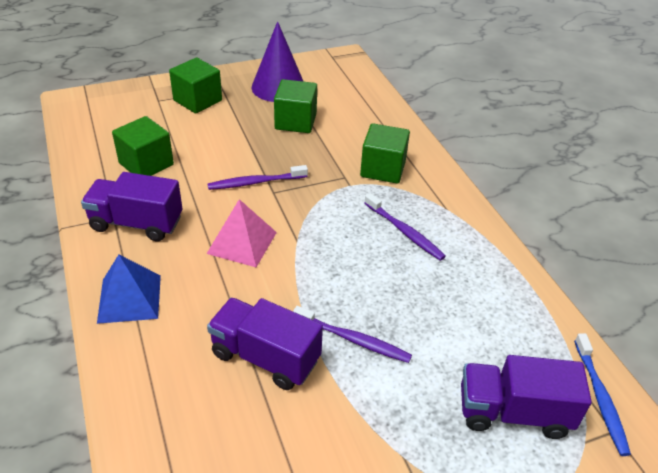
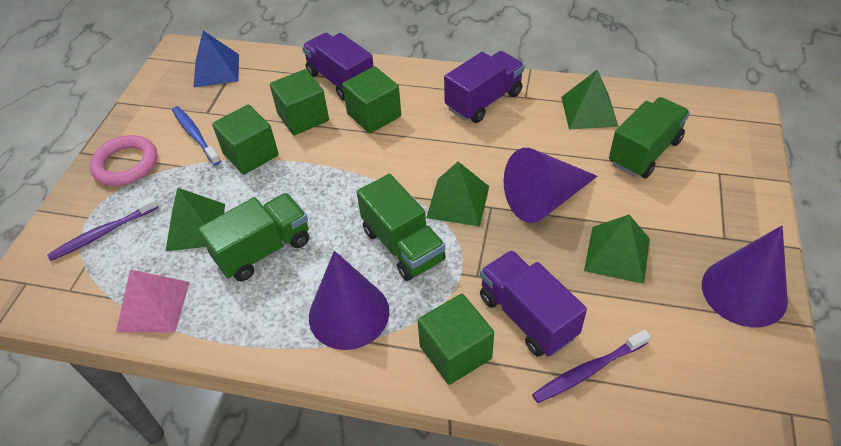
green pyramid: 0 -> 4
green truck: 0 -> 3
pink ring: 0 -> 1
purple cone: 1 -> 3
purple toothbrush: 3 -> 2

